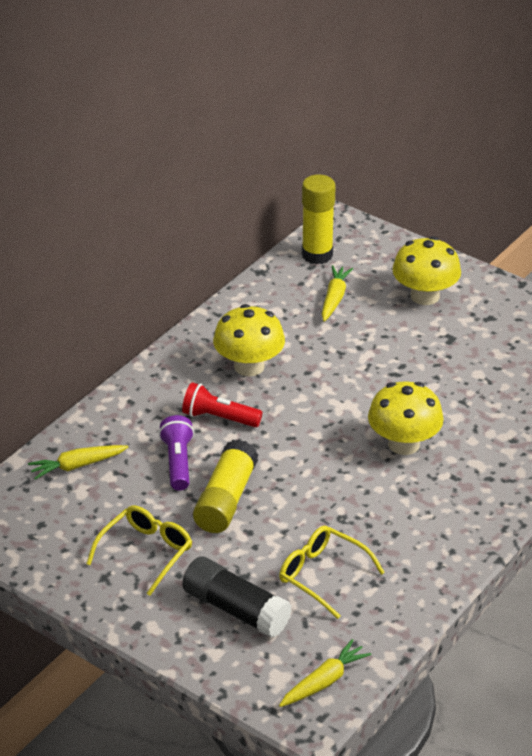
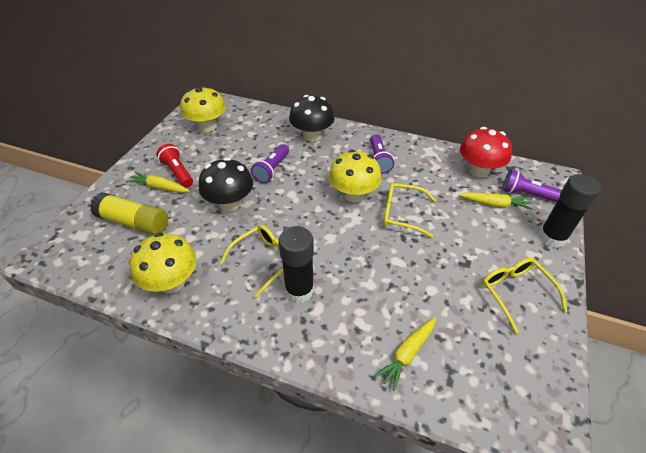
black glue stick: 1 -> 2
black mushroom: 0 -> 2
purple flashlight: 1 -> 3
red mushroom: 0 -> 1
yellow glasses: 2 -> 3
yellow glue stick: 2 -> 1

